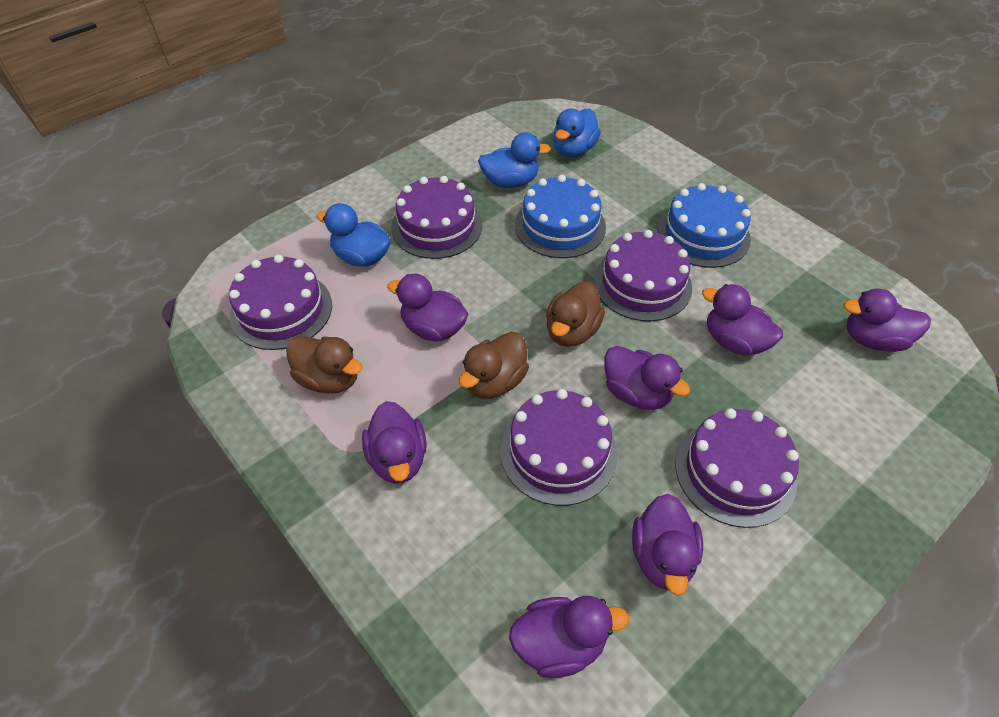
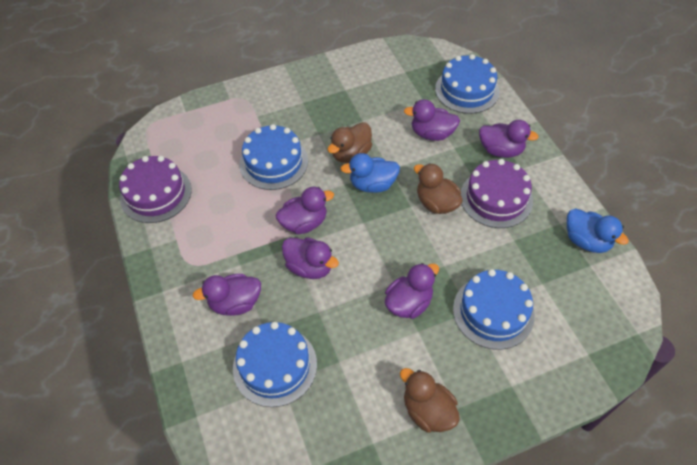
blue cake: 2 -> 4
blue duck: 3 -> 2
purple cake: 5 -> 2
purple duck: 7 -> 6

